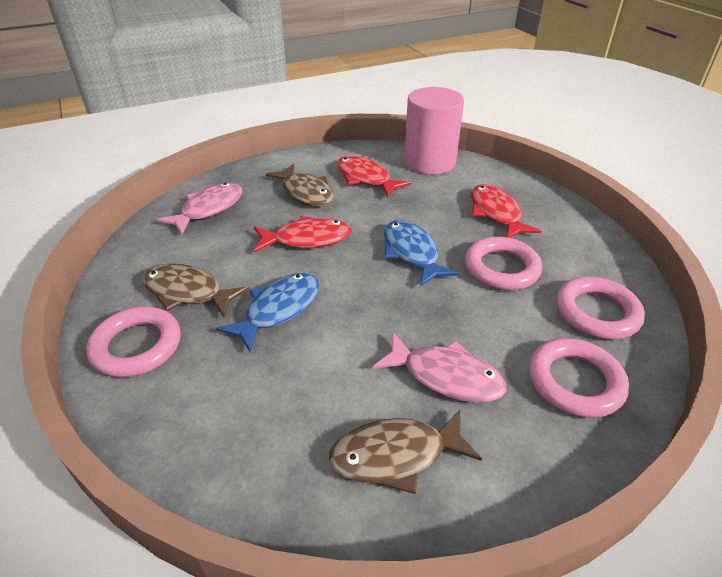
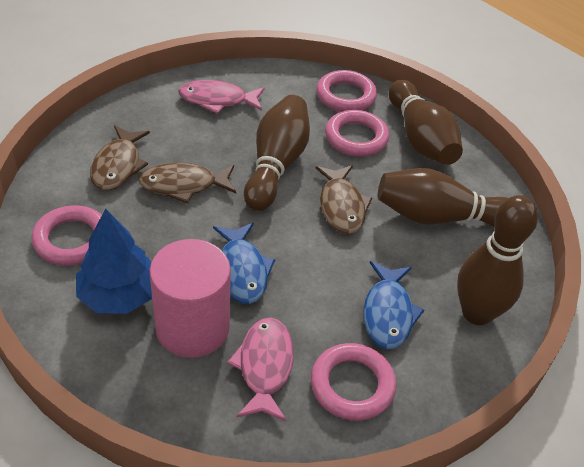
blue tree: 0 -> 1
brown bowling pin: 0 -> 4
red fish: 3 -> 0

